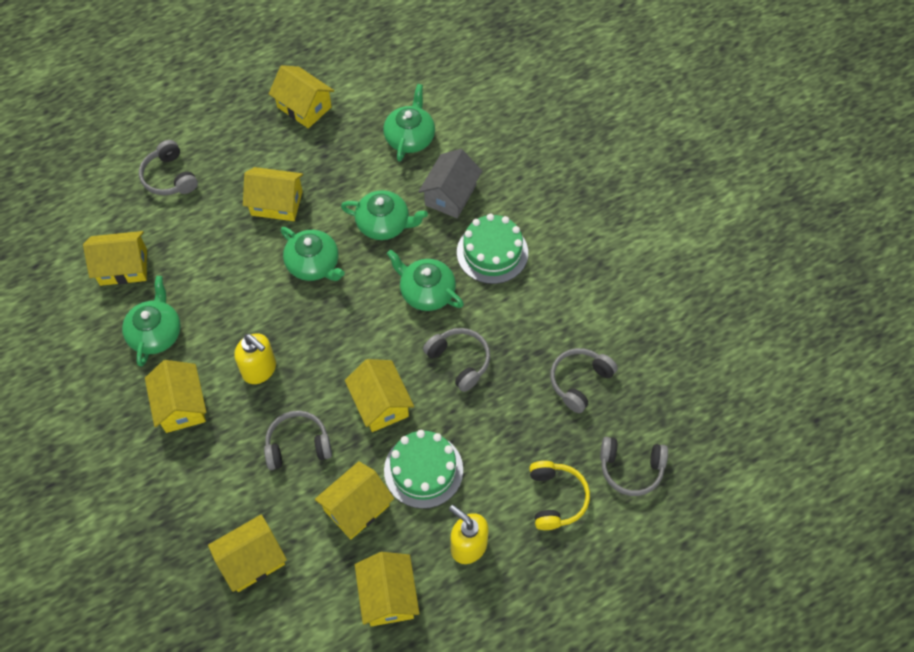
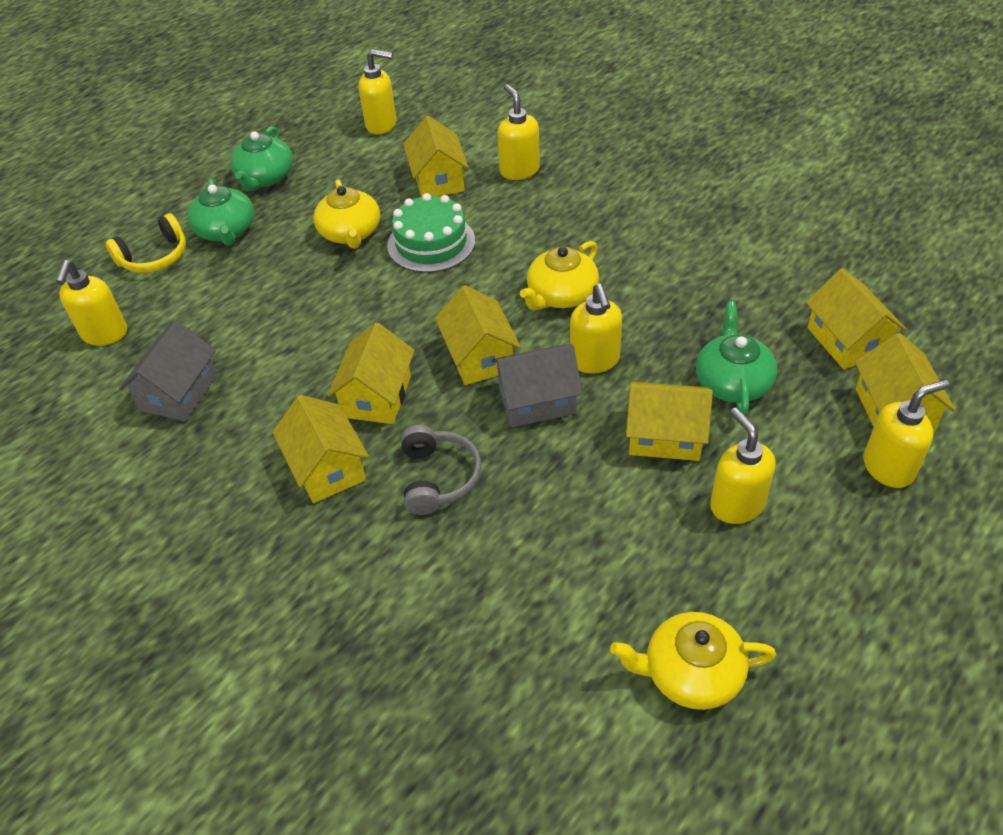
green cake: 2 -> 1
green teapot: 5 -> 3
grey headphones: 5 -> 1
grey house: 1 -> 2
yellow house: 8 -> 7
yellow soap dispenser: 2 -> 6
yellow teapot: 0 -> 3

